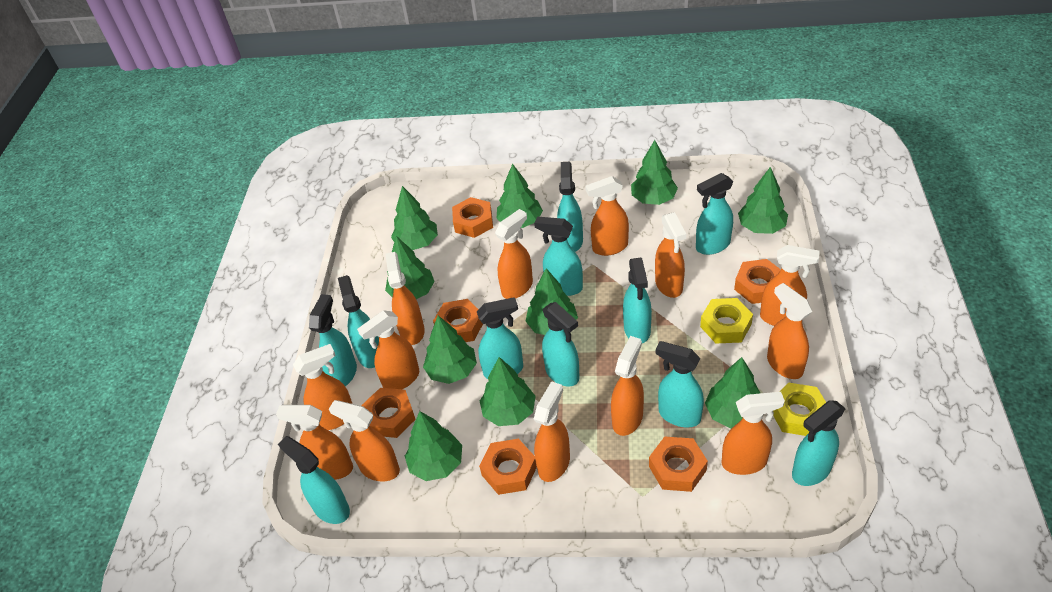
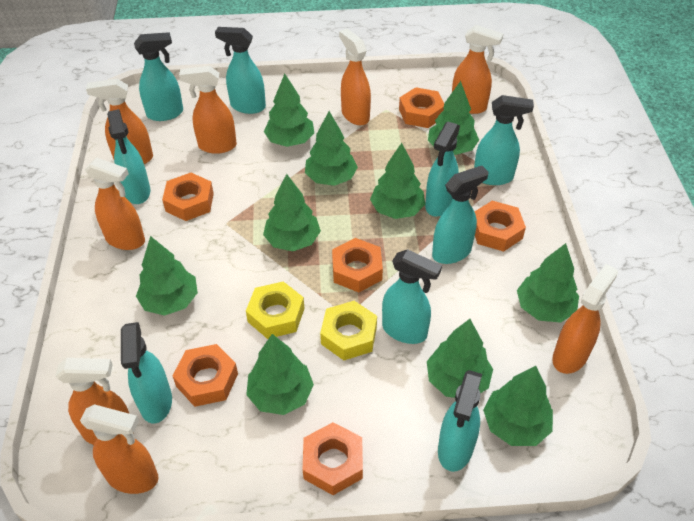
orange spray bottle: 13 -> 8
turquoise spray bottle: 11 -> 9

